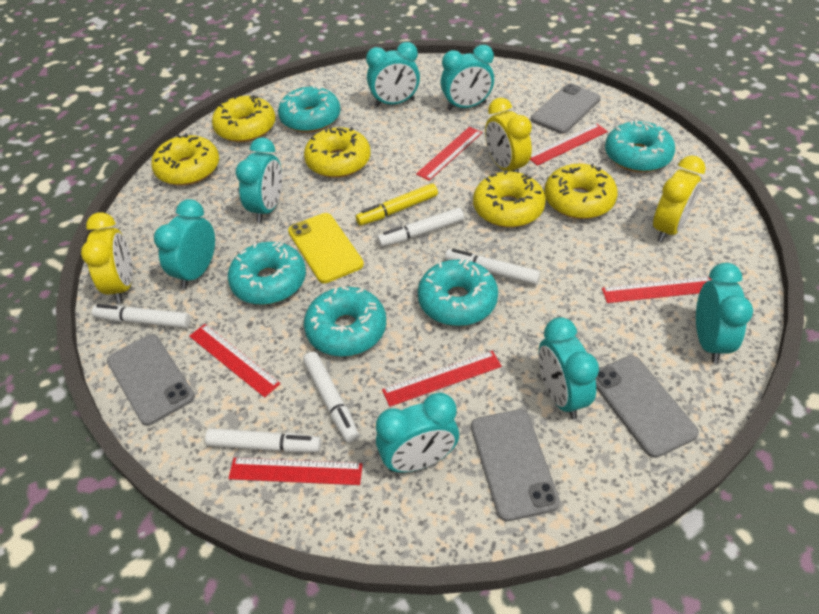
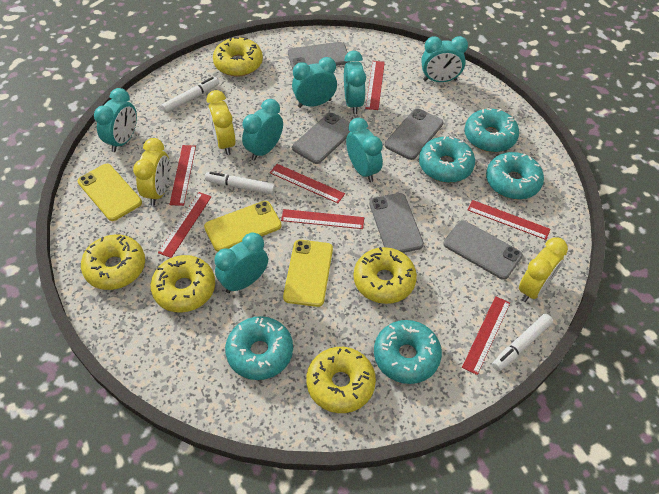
grey phone: 4 -> 5
red ruler: 6 -> 7
white marker: 5 -> 3
yellow marker: 1 -> 0
yellow phone: 1 -> 3

